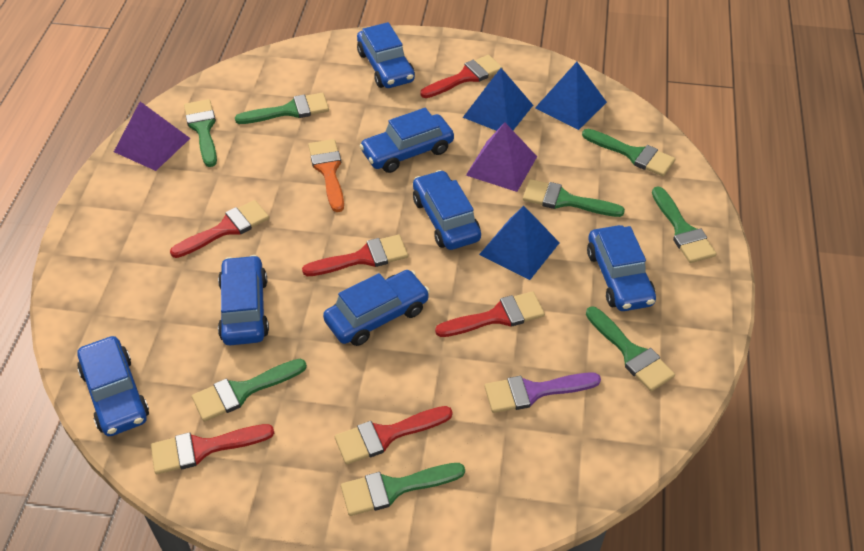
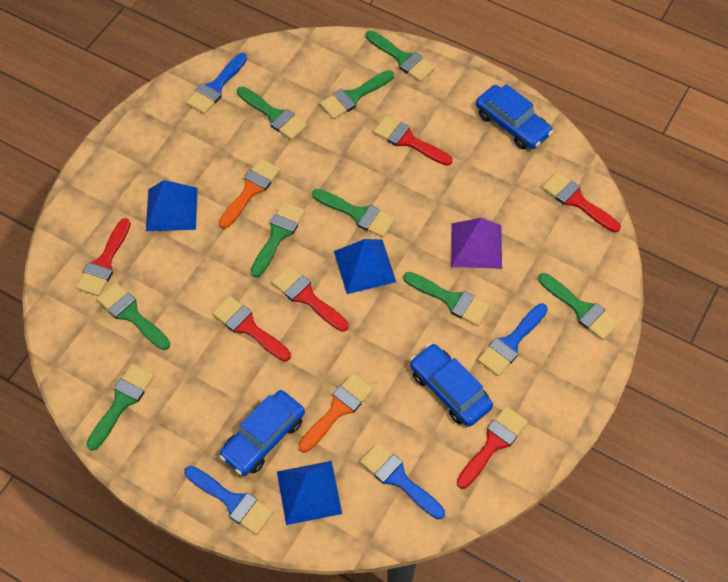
blue brush: 0 -> 4
blue car: 7 -> 3
green brush: 8 -> 9
orange brush: 1 -> 2
purple brush: 1 -> 0
purple pyramid: 2 -> 1

